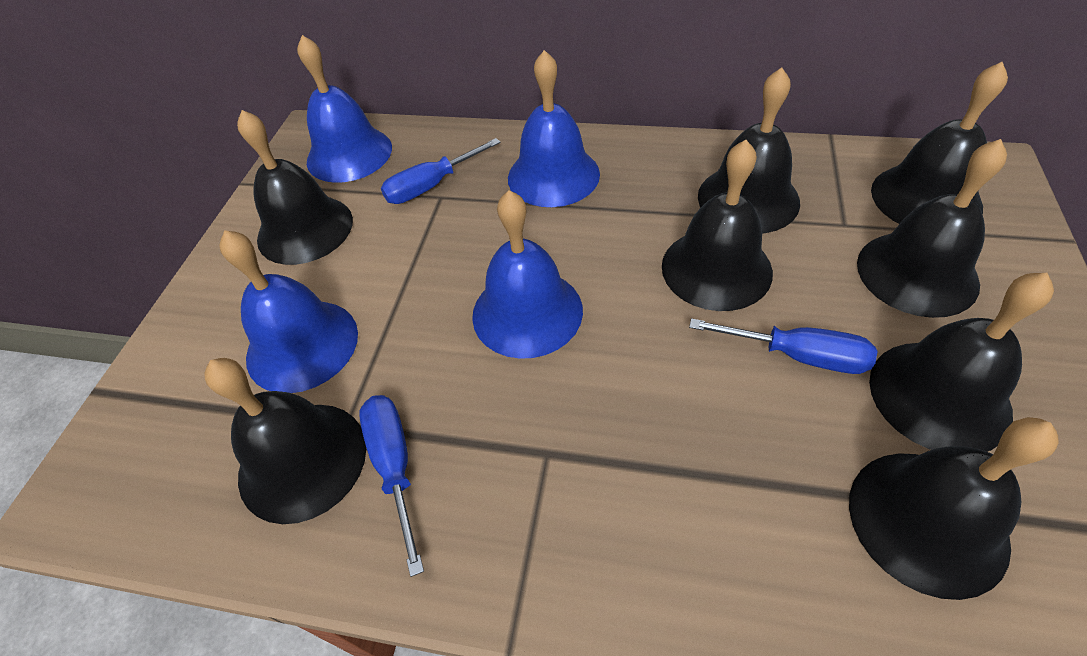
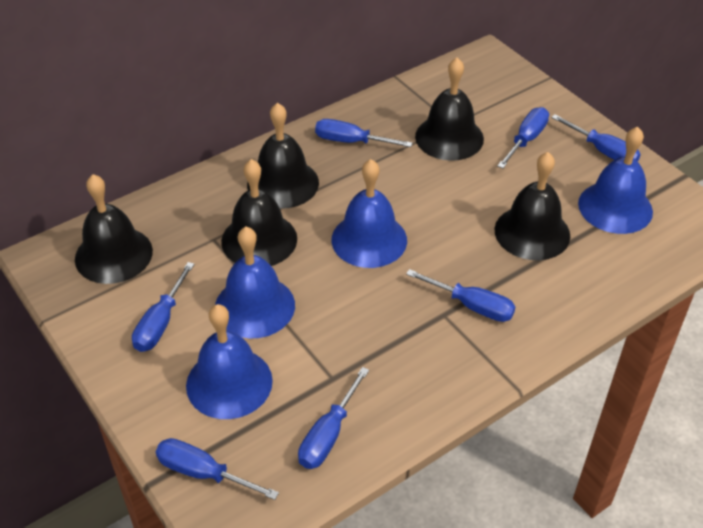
black bell: 8 -> 5
blue screwdriver: 3 -> 7

